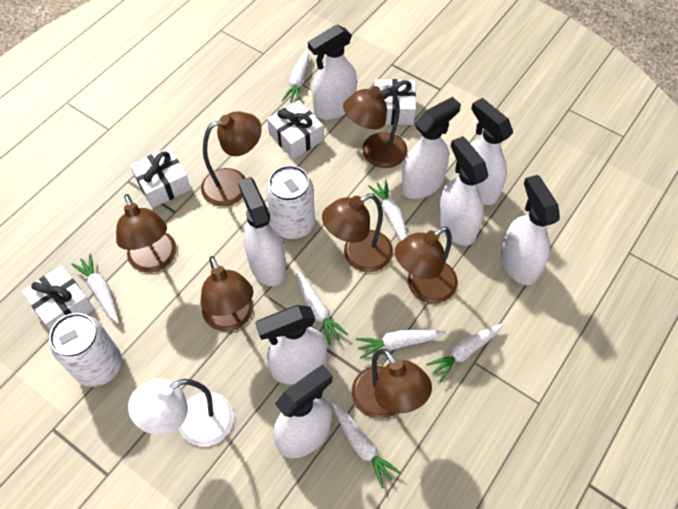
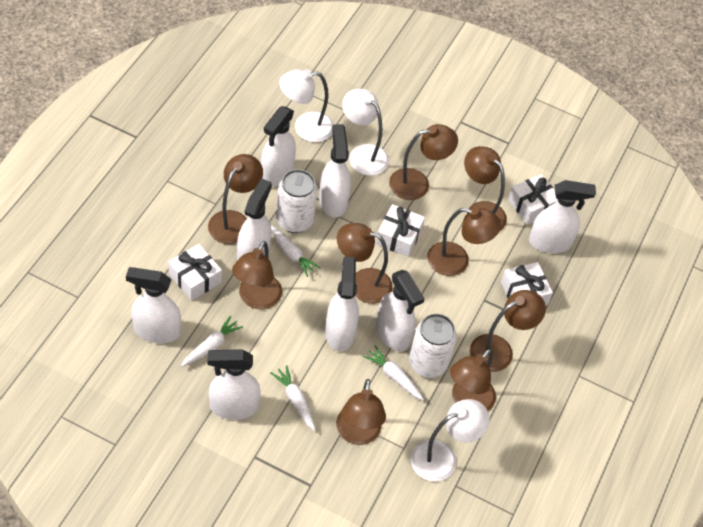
brown lamp: 7 -> 9
white carrot: 7 -> 4
white lamp: 1 -> 3

